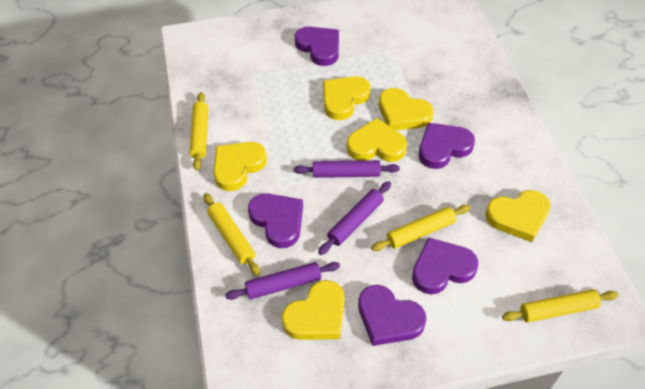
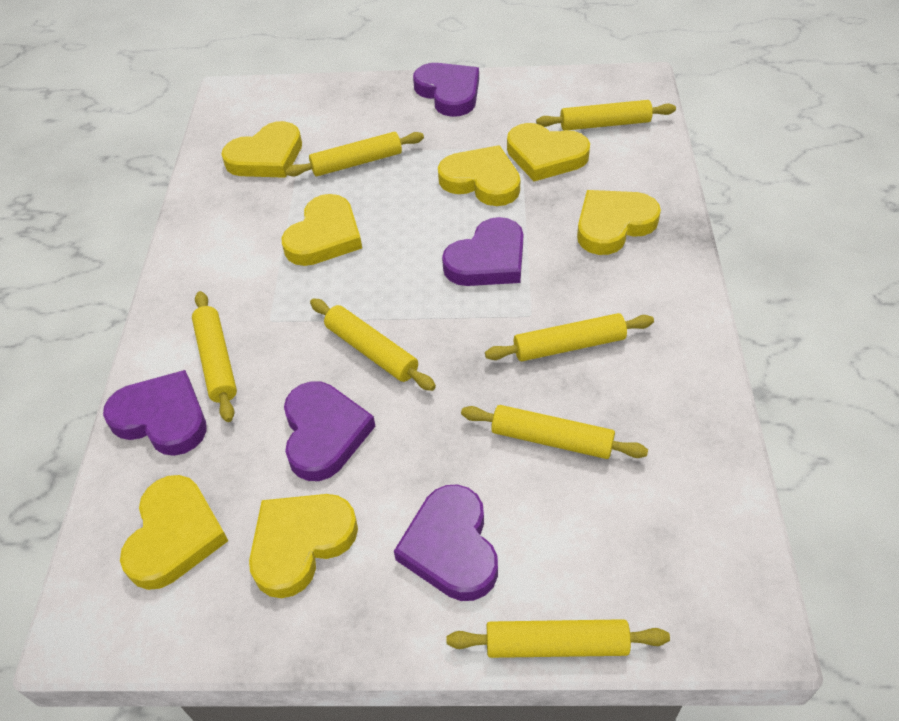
purple rolling pin: 3 -> 0
yellow heart: 6 -> 7
yellow rolling pin: 4 -> 7

